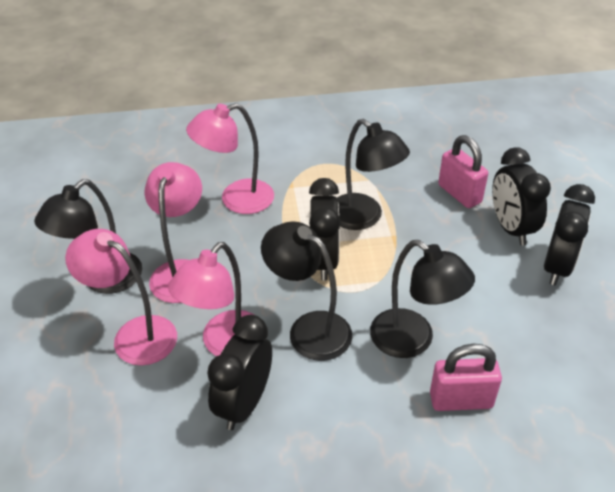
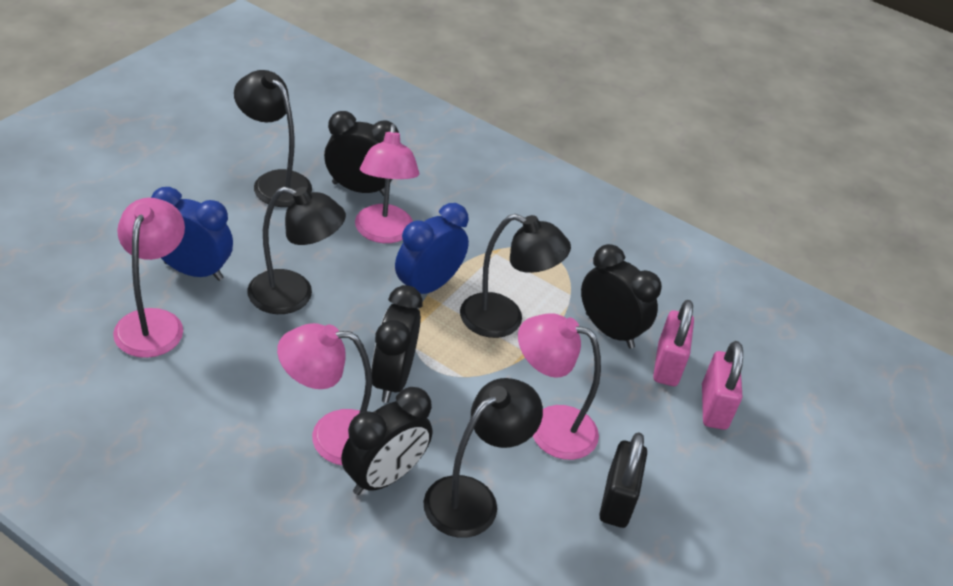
black padlock: 0 -> 1
blue clock: 0 -> 2

